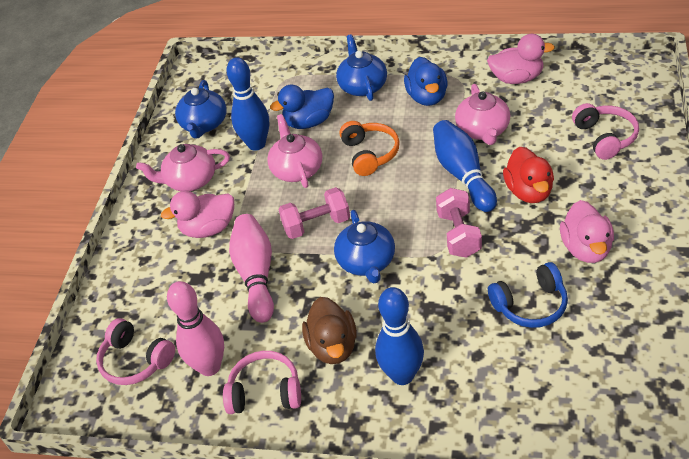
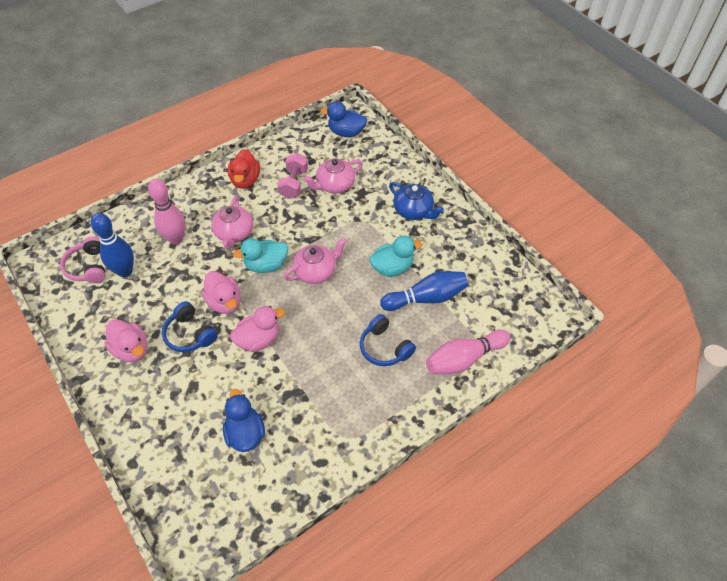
blue bowling pin: 3 -> 2
blue headphones: 1 -> 2
blue teapot: 3 -> 1
brown duck: 1 -> 0
orange headphones: 1 -> 0
pink dumbbell: 2 -> 1
pink headphones: 3 -> 1
turquoise duck: 0 -> 2

